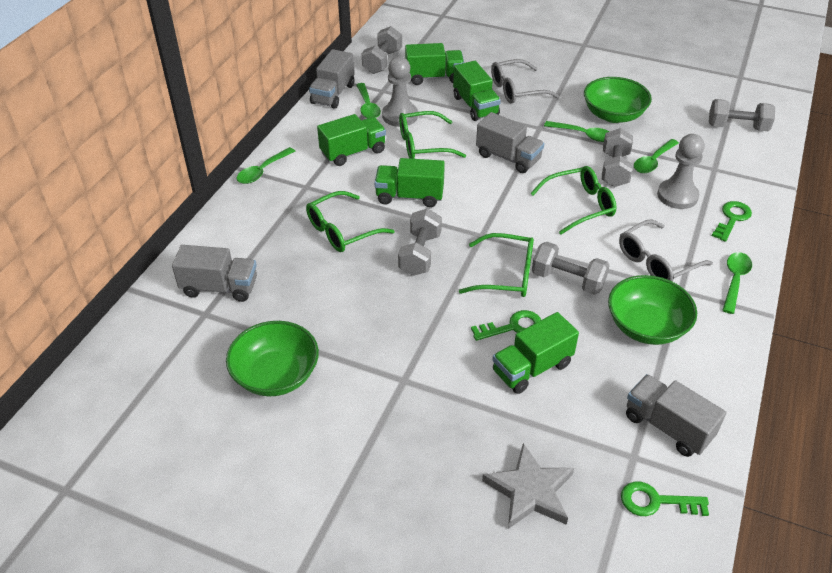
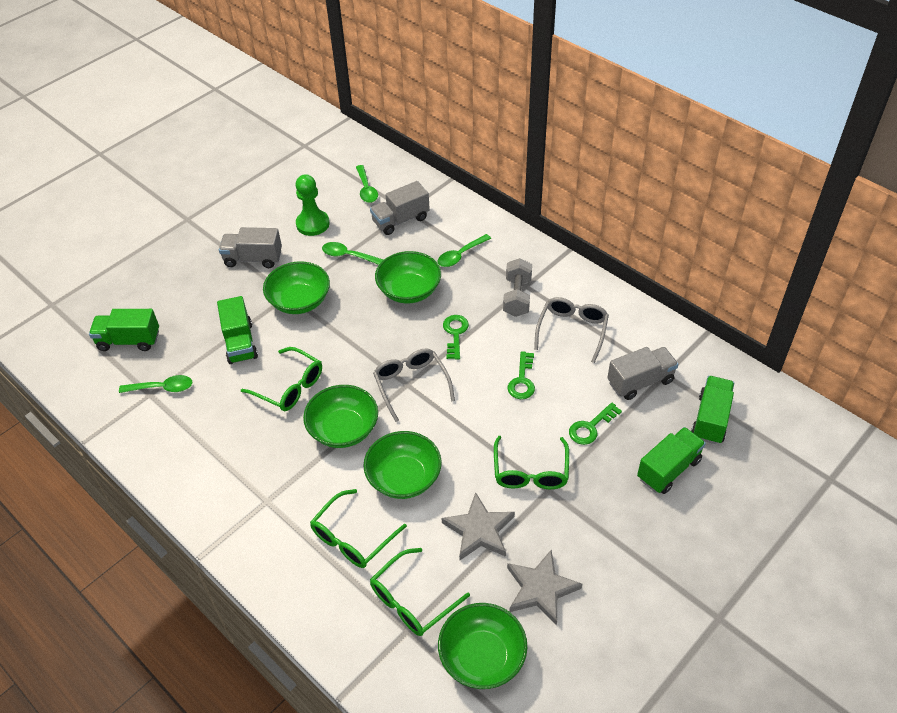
green bowl: 3 -> 5
green pawn: 0 -> 1
green spoon: 5 -> 4
green truck: 5 -> 4
grey dumbbell: 5 -> 1
grey pawn: 2 -> 0
grey star: 1 -> 2
grey truck: 4 -> 3

